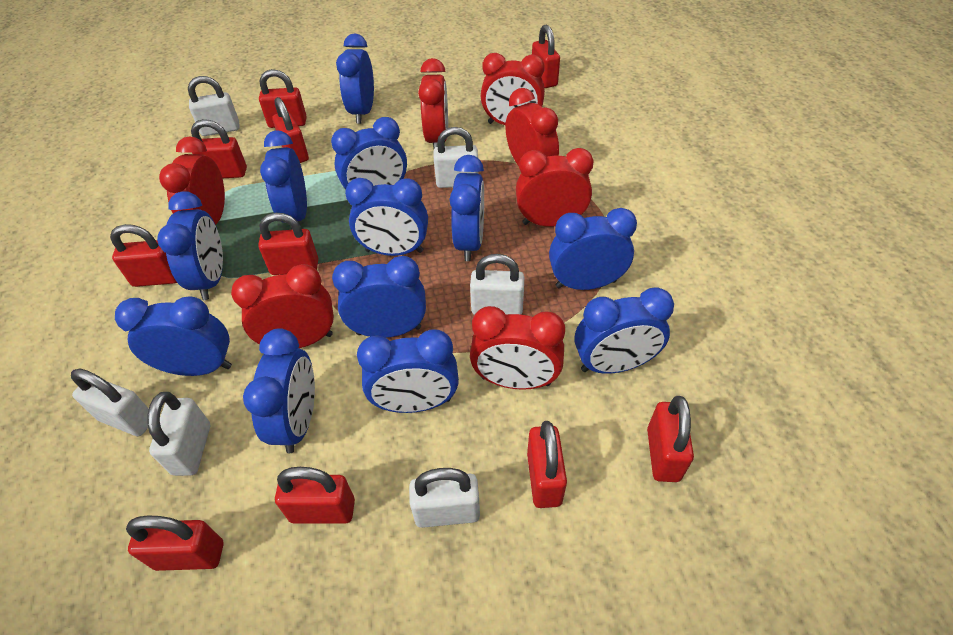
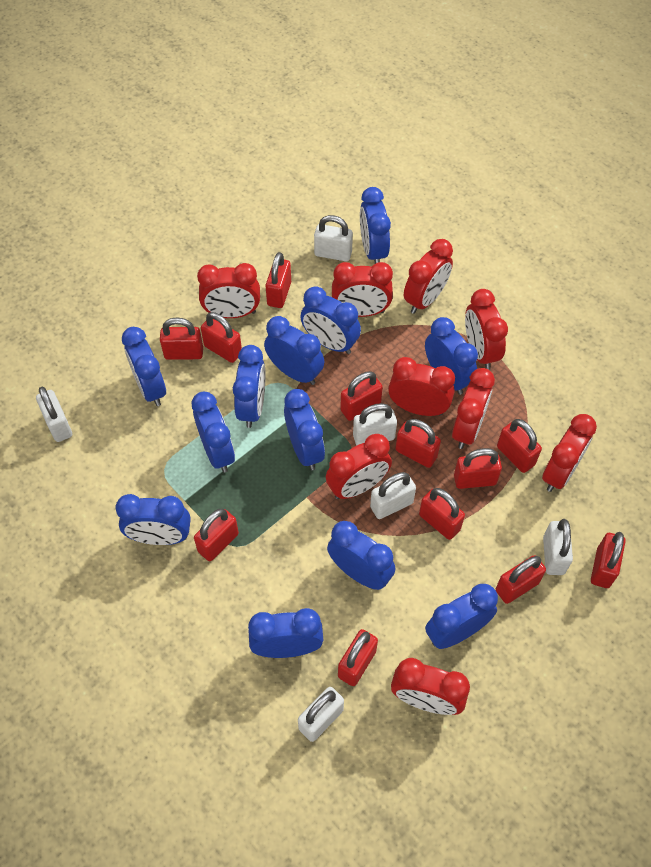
red clock: 7 -> 9
red padlock: 10 -> 12

